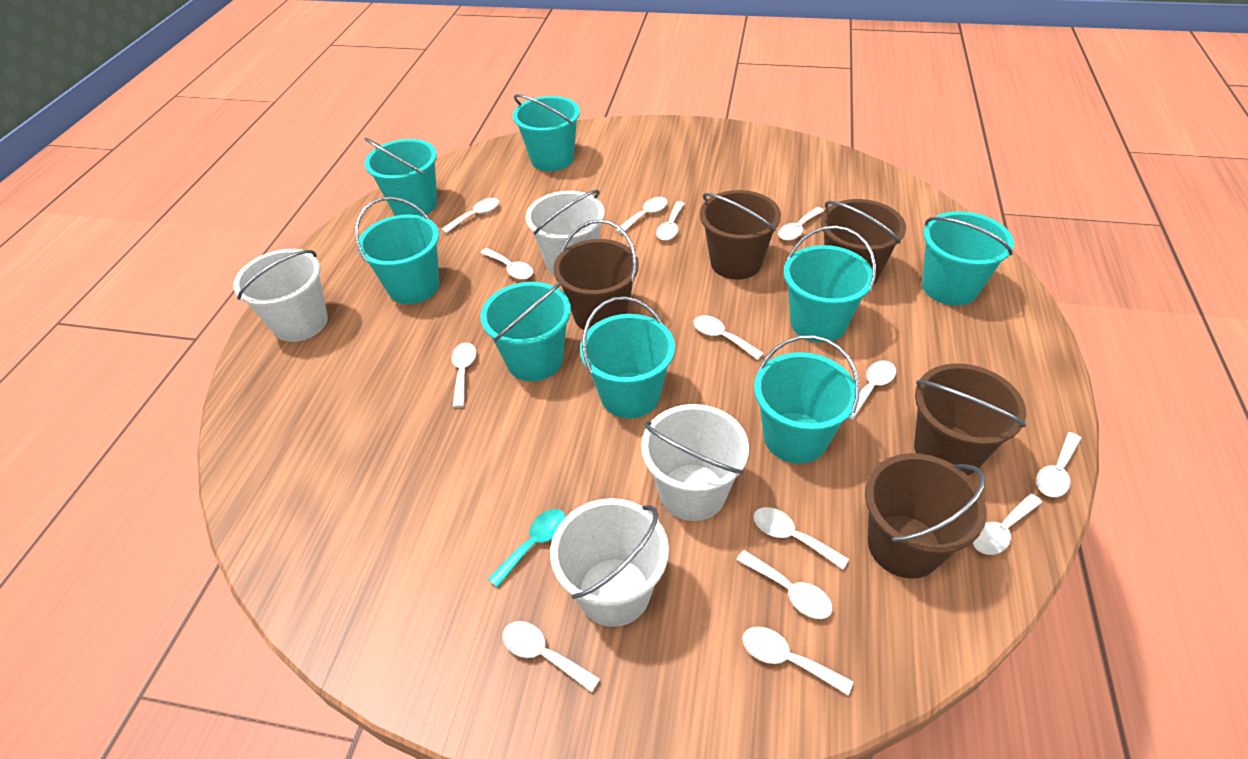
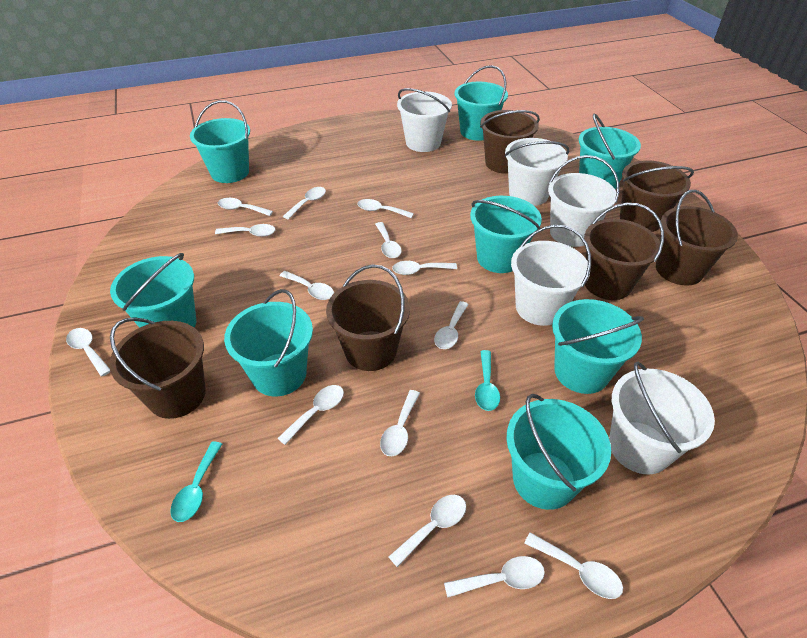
brown bucket: 5 -> 6
turquoise spoon: 1 -> 2
white bucket: 4 -> 5

